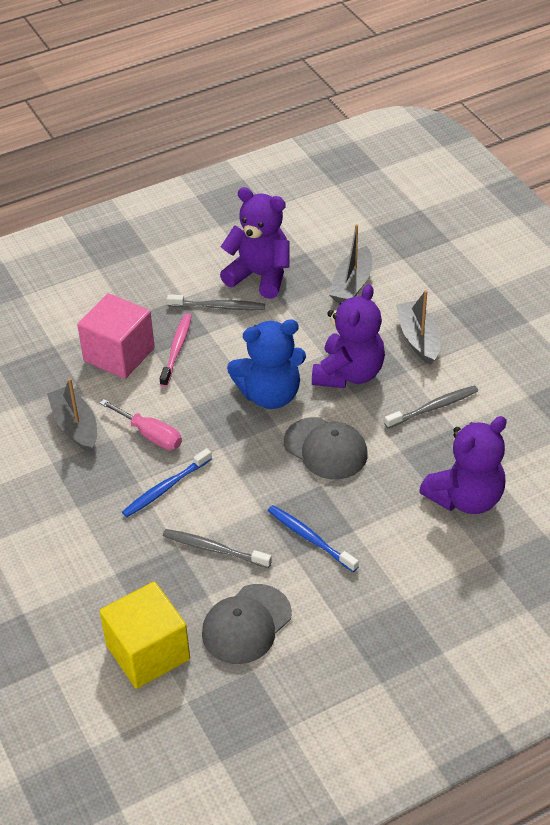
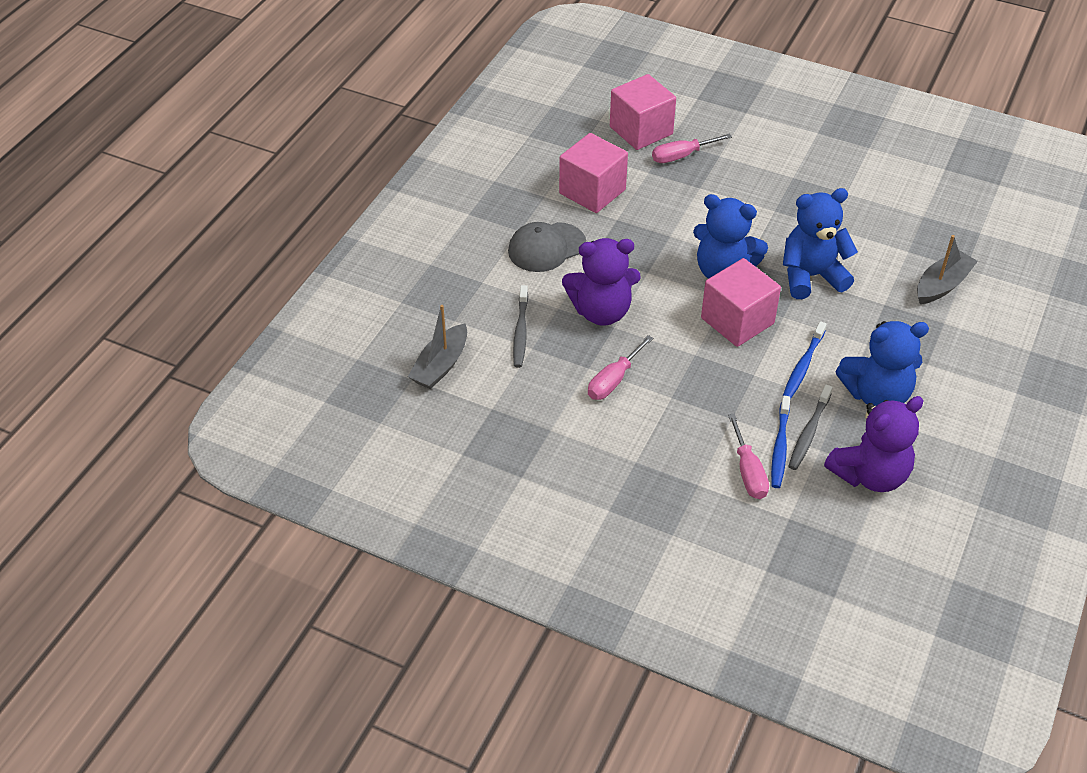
blue teddy bear: 1 -> 3
grey boat: 3 -> 2
grey cap: 2 -> 1
grey toothbrush: 3 -> 2
pink cube: 1 -> 3
pink screwdriver: 1 -> 3
pink toothbrush: 1 -> 0
purple teddy bear: 3 -> 2
yellow cube: 1 -> 0

